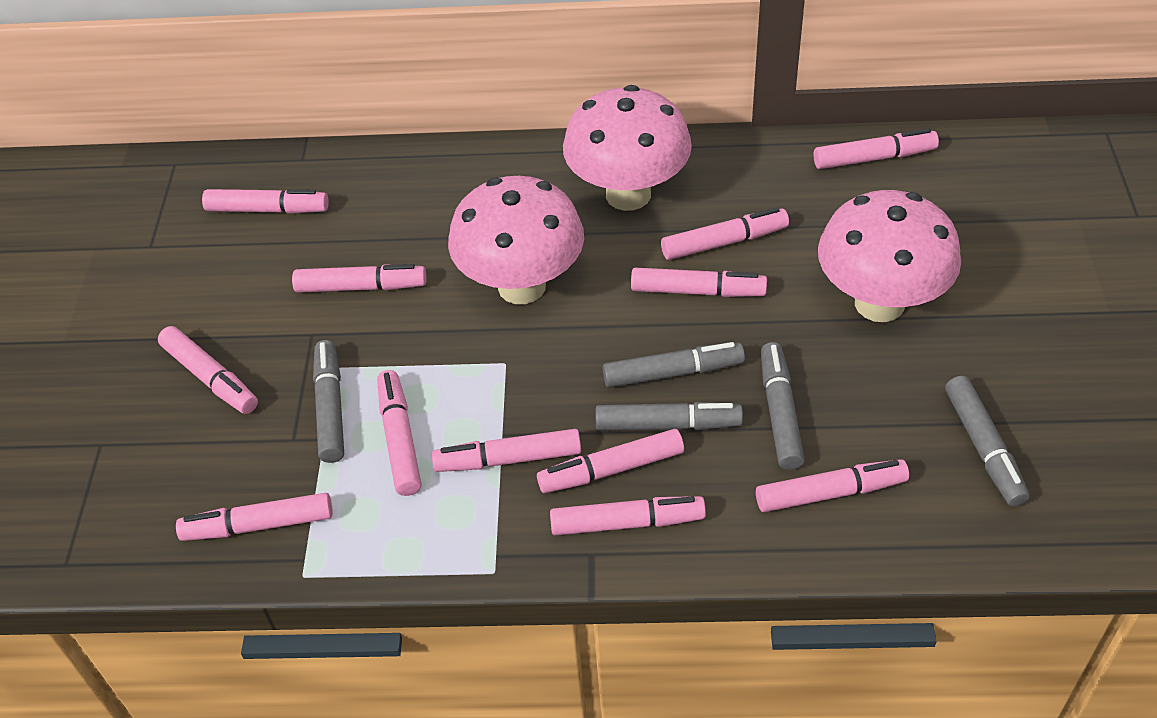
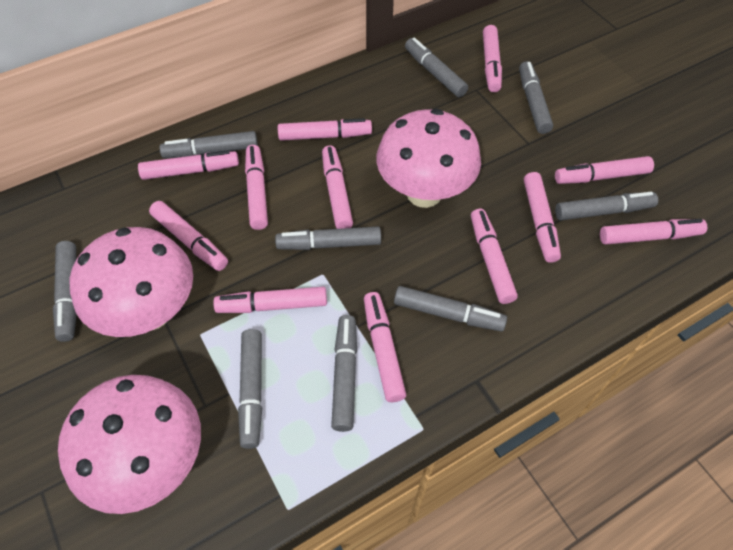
grey marker: 5 -> 9

